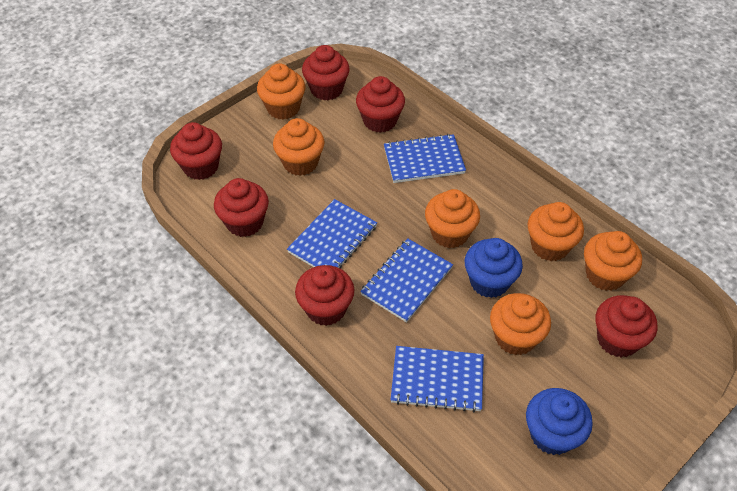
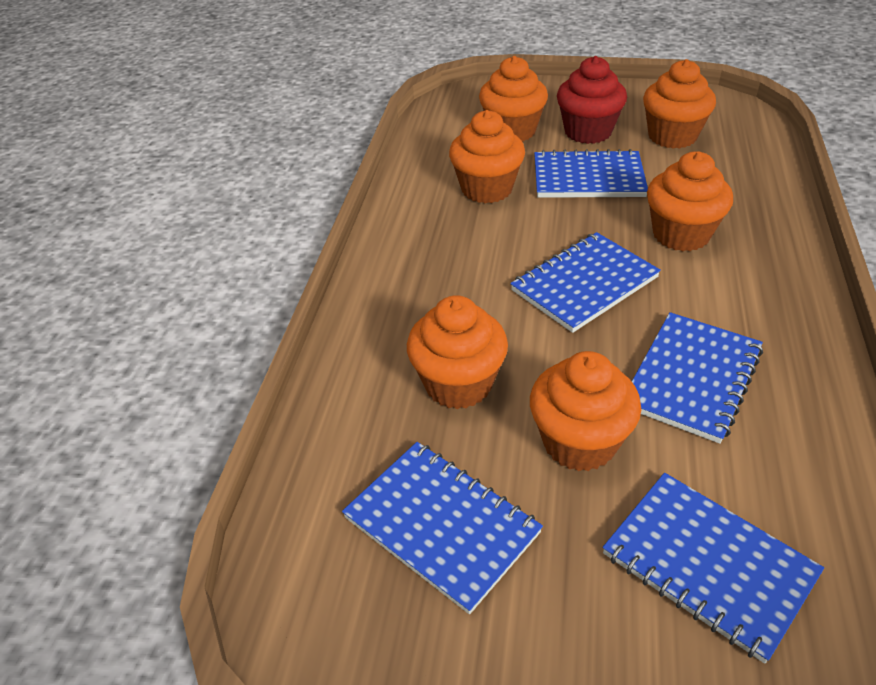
blue cupcake: 2 -> 0
blue notebook: 4 -> 5
red cupcake: 6 -> 1

